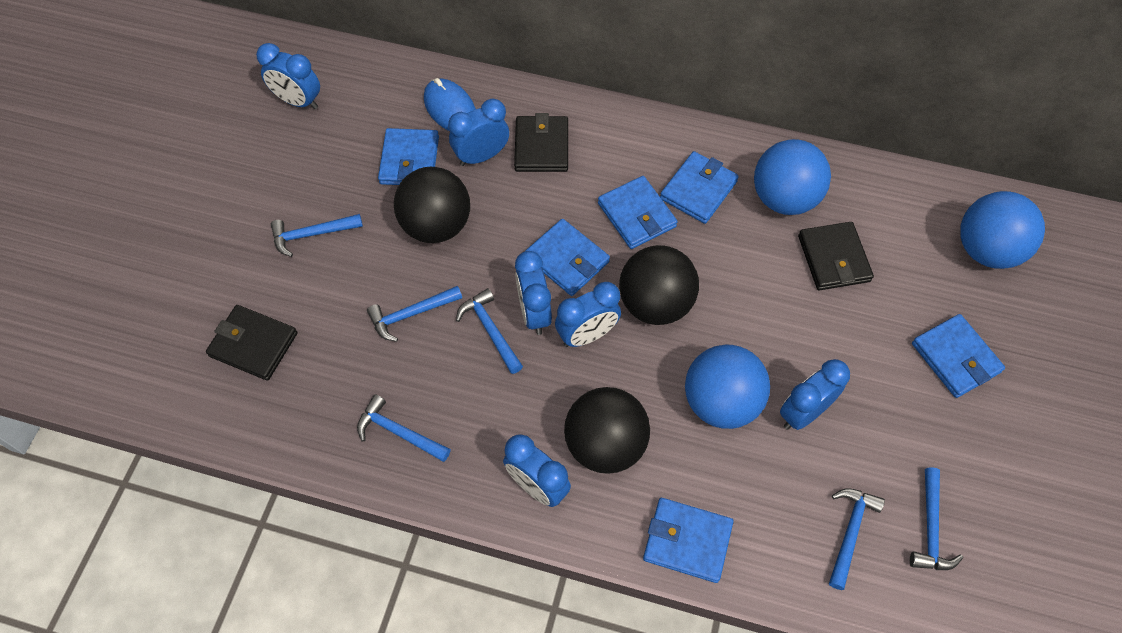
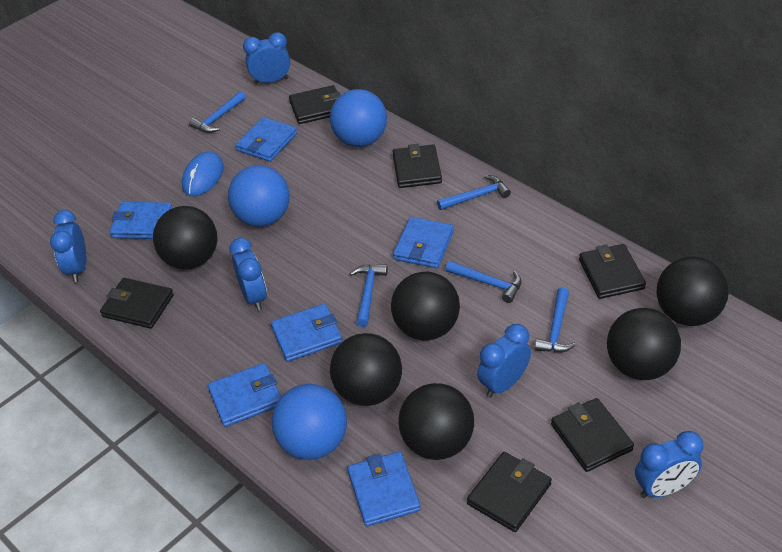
black ball: 3 -> 6
black wallet: 3 -> 6
blue clock: 6 -> 5
blue hammer: 6 -> 5

